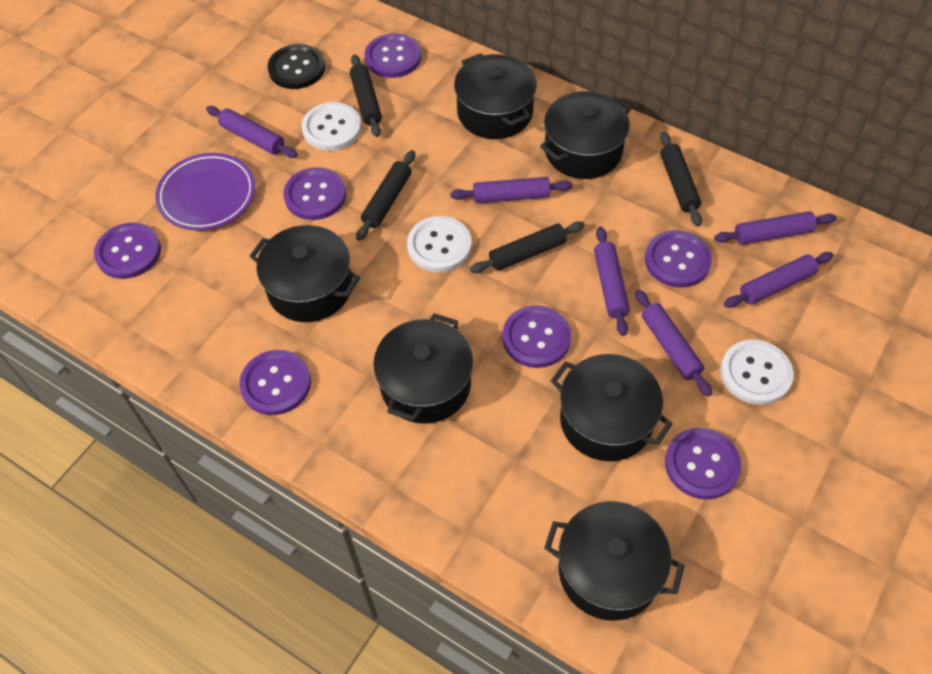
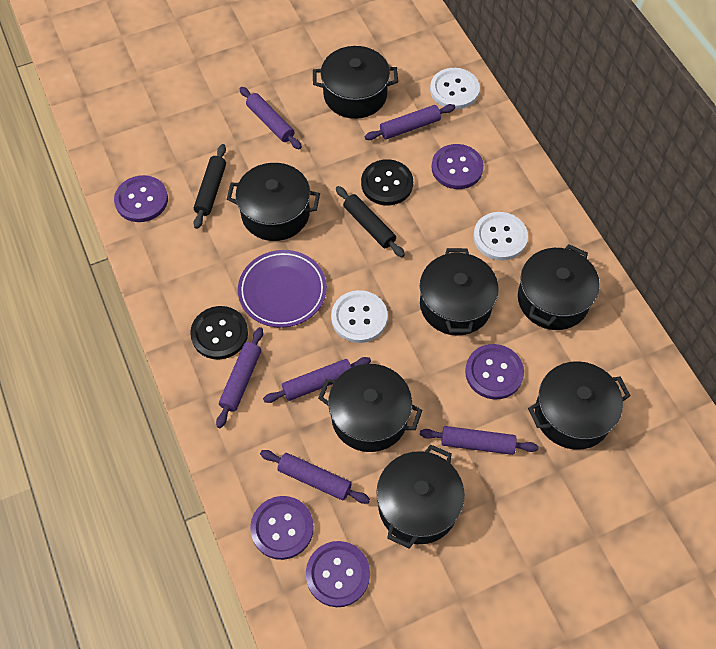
black button: 1 -> 2
black pot: 6 -> 7
black rolling pin: 4 -> 2
purple button: 7 -> 5

